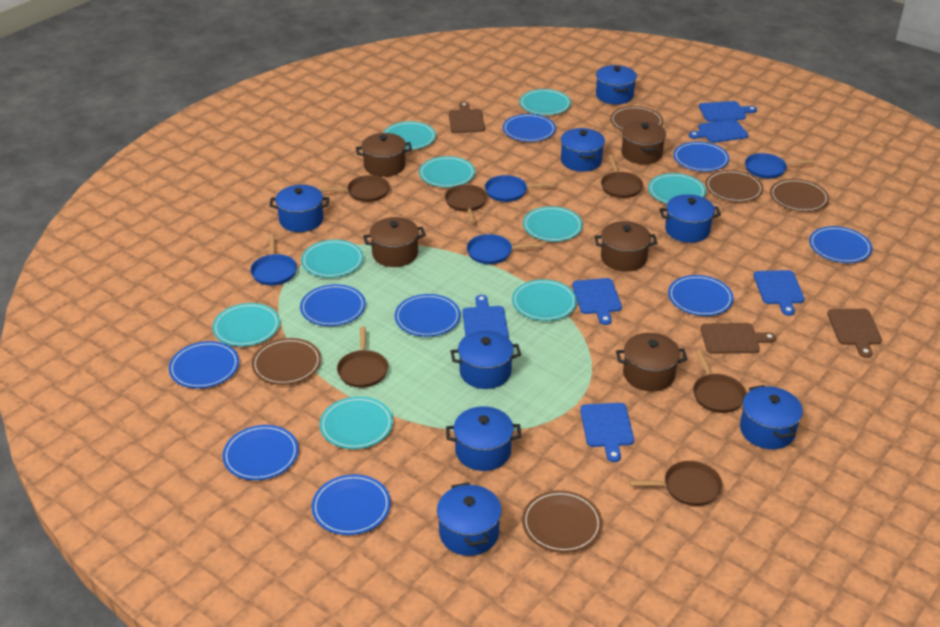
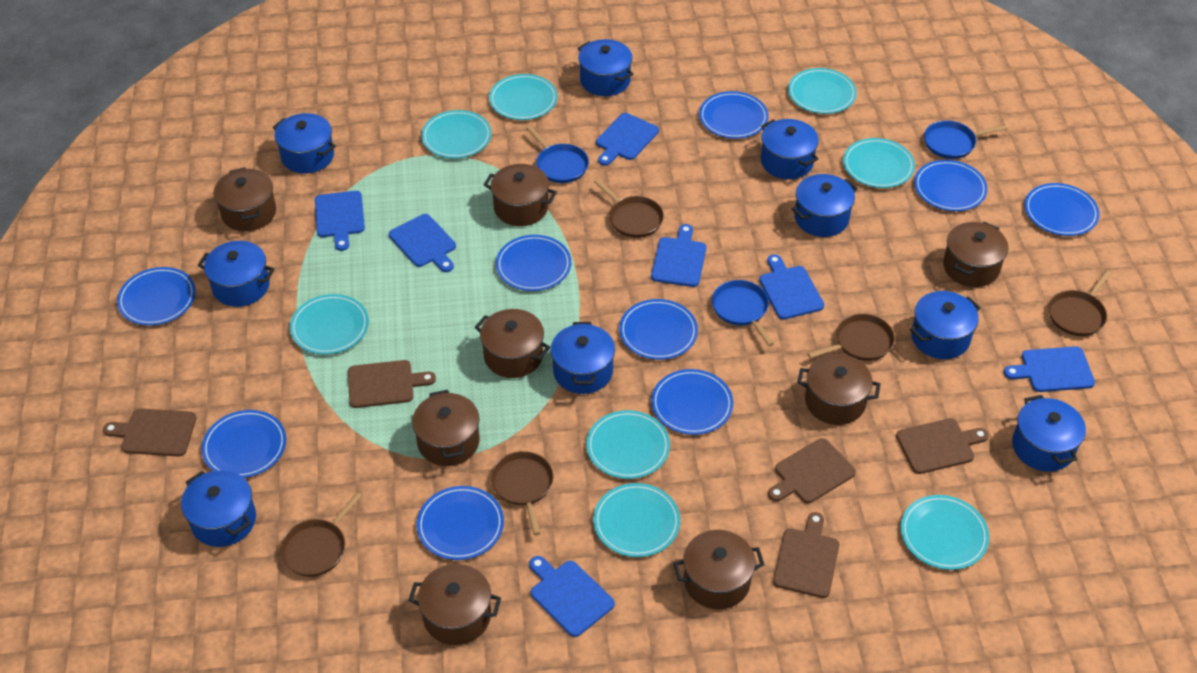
blue cutting board: 6 -> 7
blue pan: 4 -> 3
blue pot: 8 -> 9
brown cutting board: 3 -> 5
brown pan: 6 -> 5
brown plate: 5 -> 0
brown pot: 5 -> 8
turquoise plate: 9 -> 8

